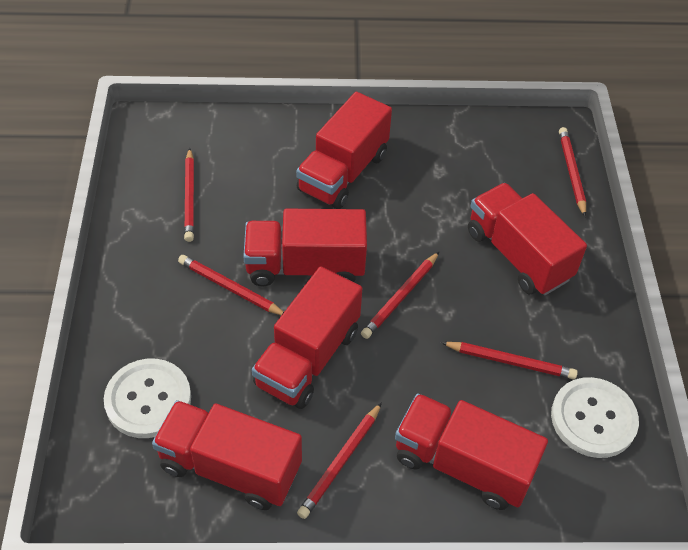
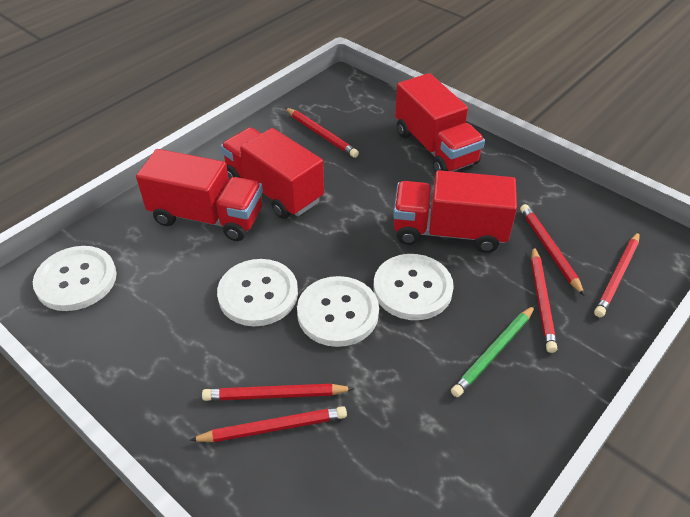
green pencil: 0 -> 1
red truck: 6 -> 4
white button: 2 -> 4

